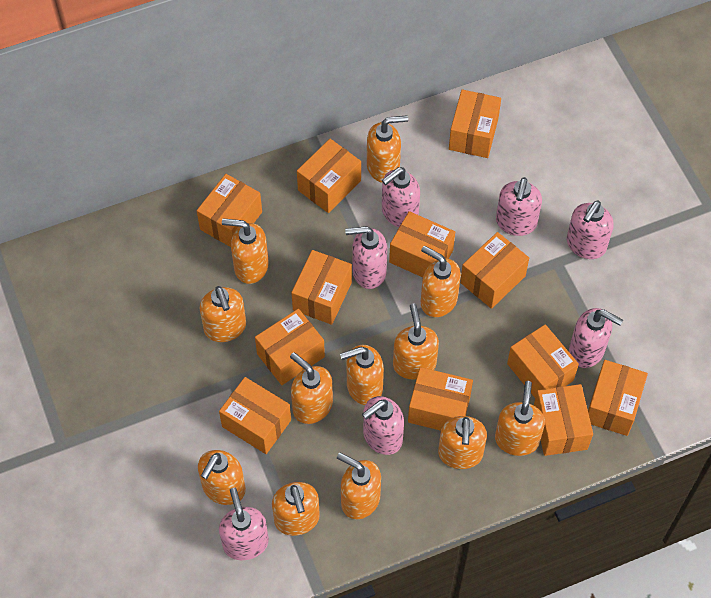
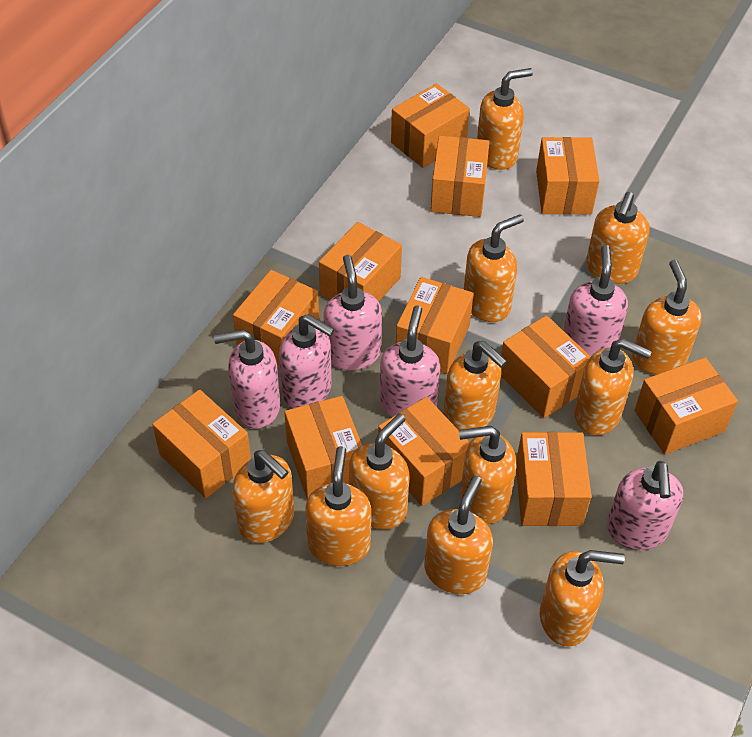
pink soap dispenser: 7 -> 6

